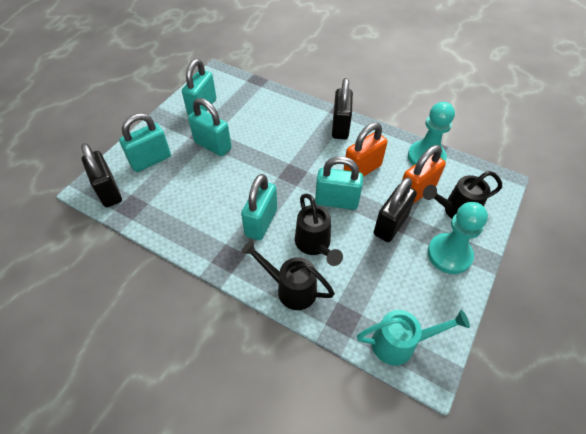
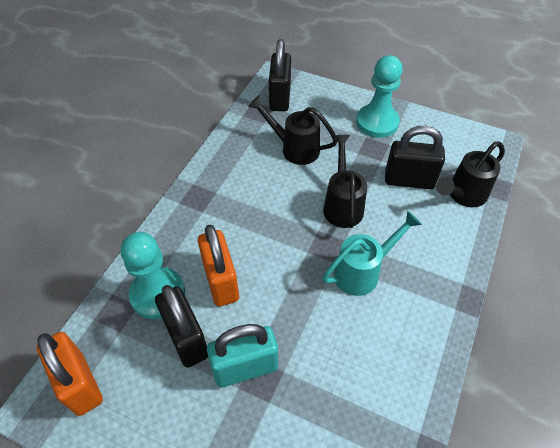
turquoise padlock: 5 -> 1

